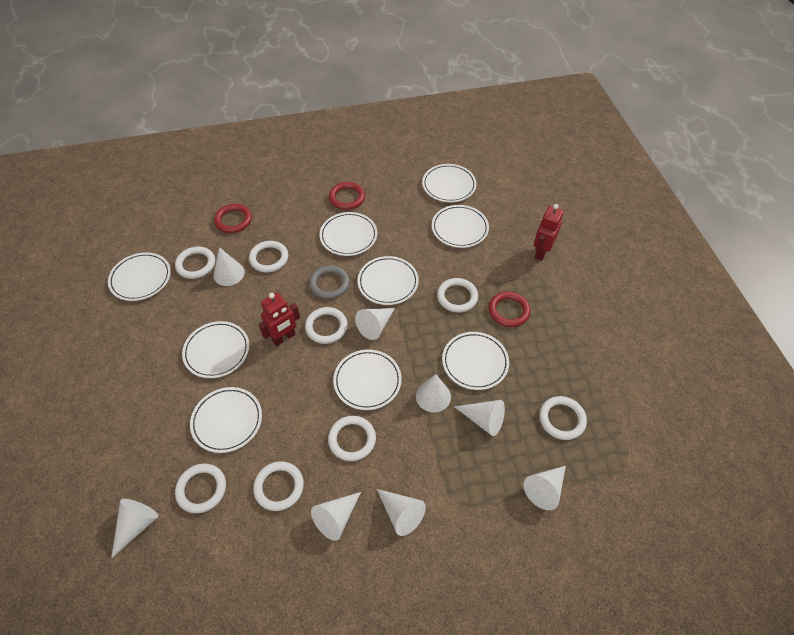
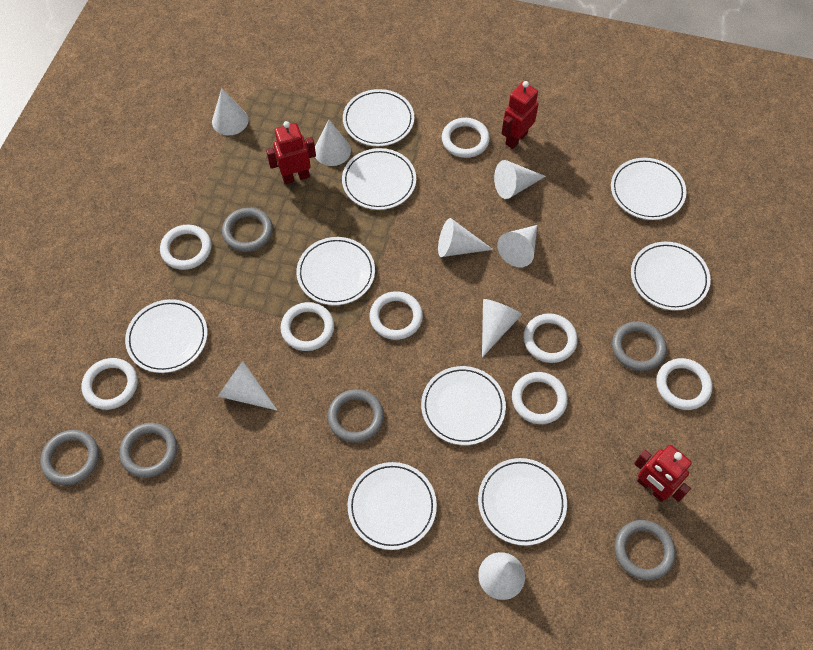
grey ring: 1 -> 6
red ring: 3 -> 0
red robot: 2 -> 3

